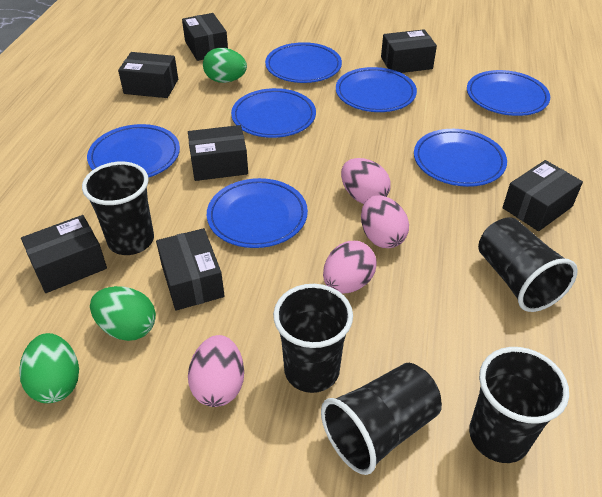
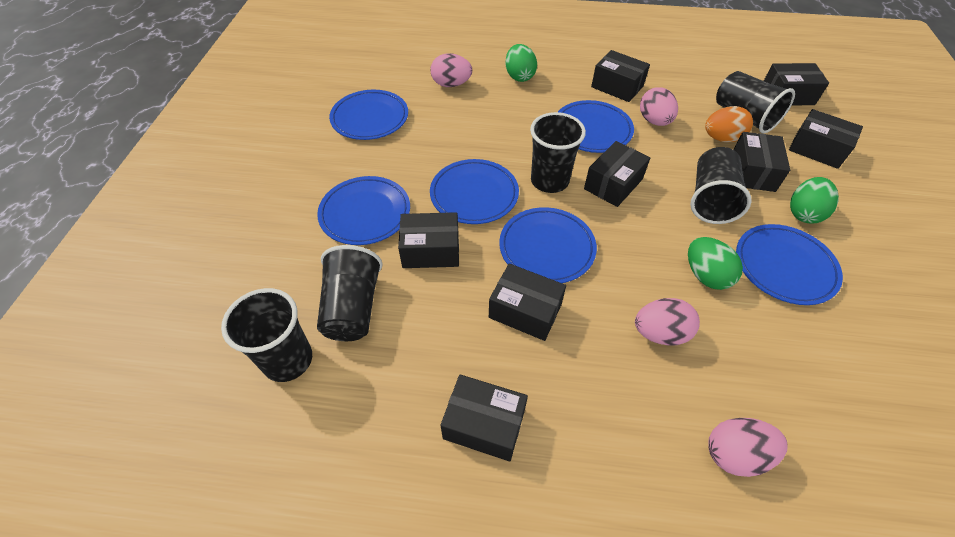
black box: 7 -> 8
blue plate: 7 -> 6
orange egg: 0 -> 1

